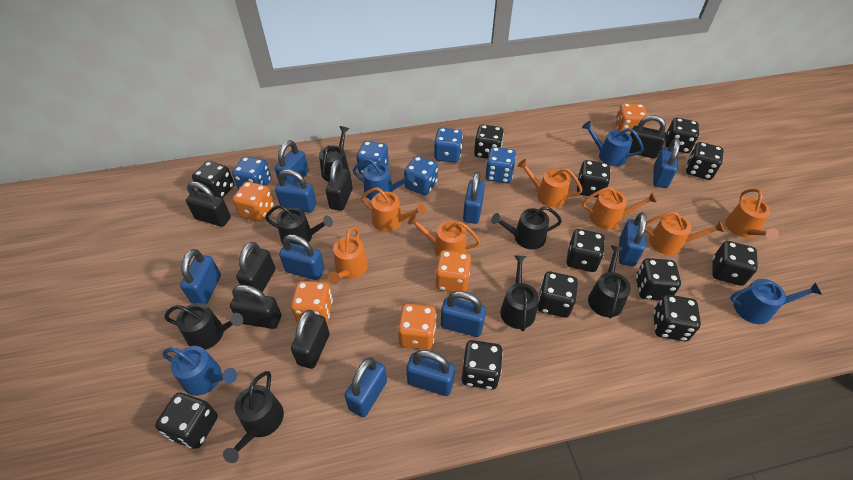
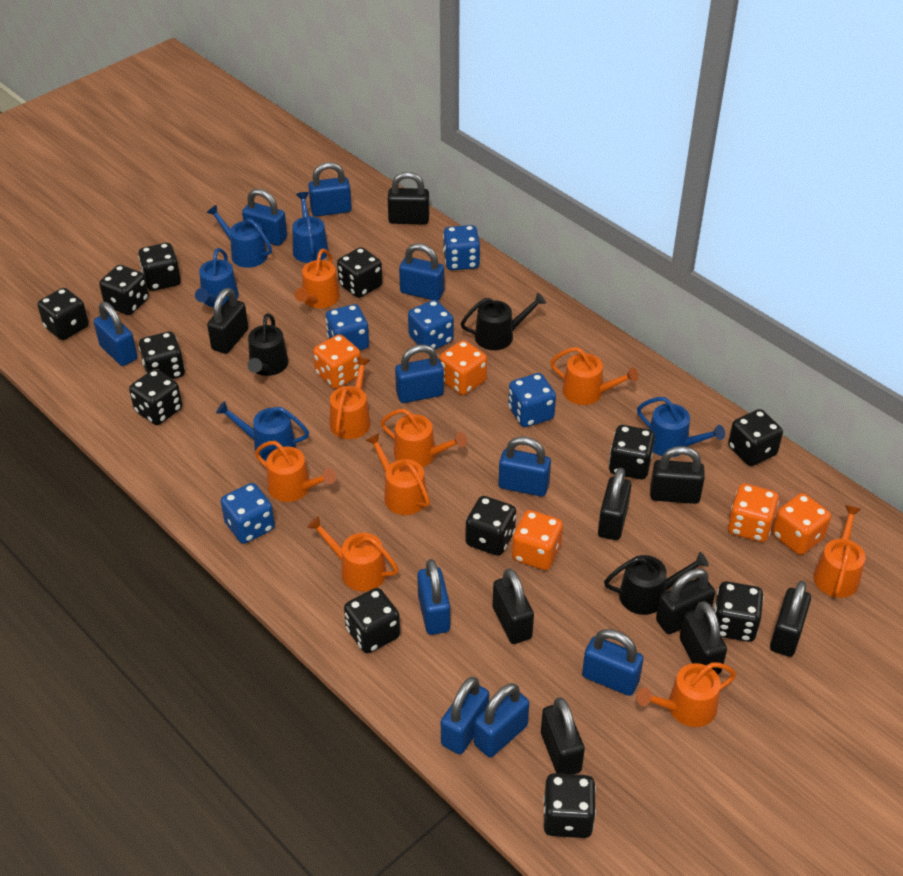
black padlock: 6 -> 9
black watering can: 7 -> 3
blue watering can: 4 -> 5
orange watering can: 7 -> 9

